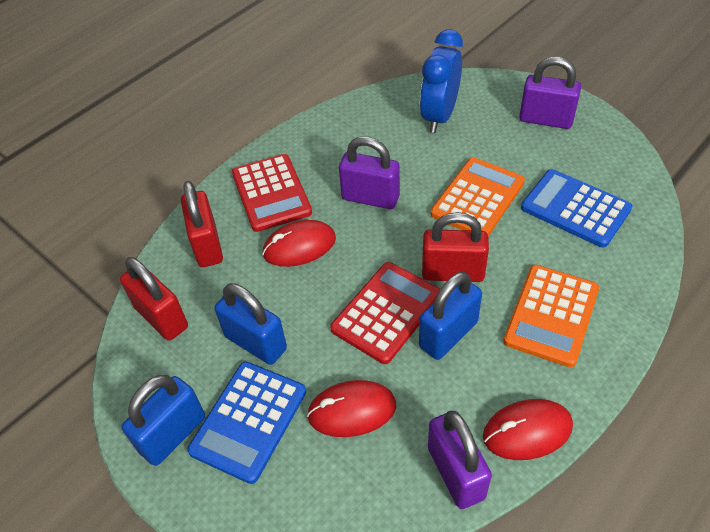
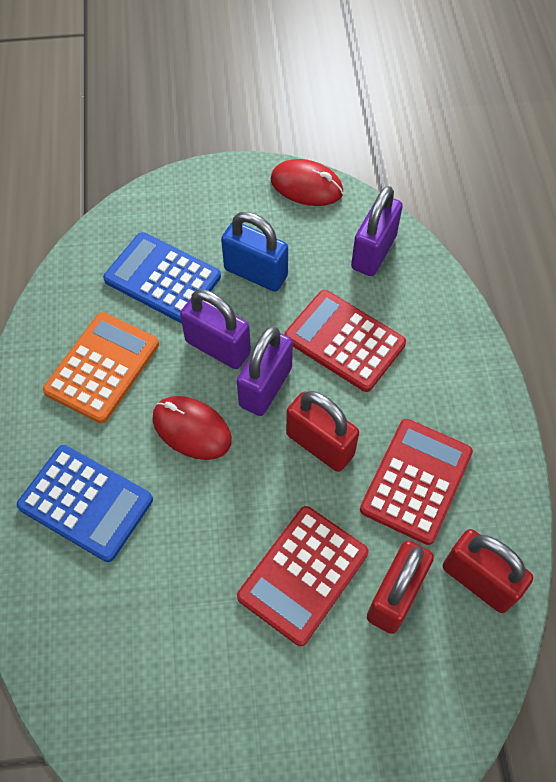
blue clock: 1 -> 0
blue padlock: 3 -> 1
orange calculator: 2 -> 1
red calculator: 2 -> 3
red mouse: 3 -> 2

